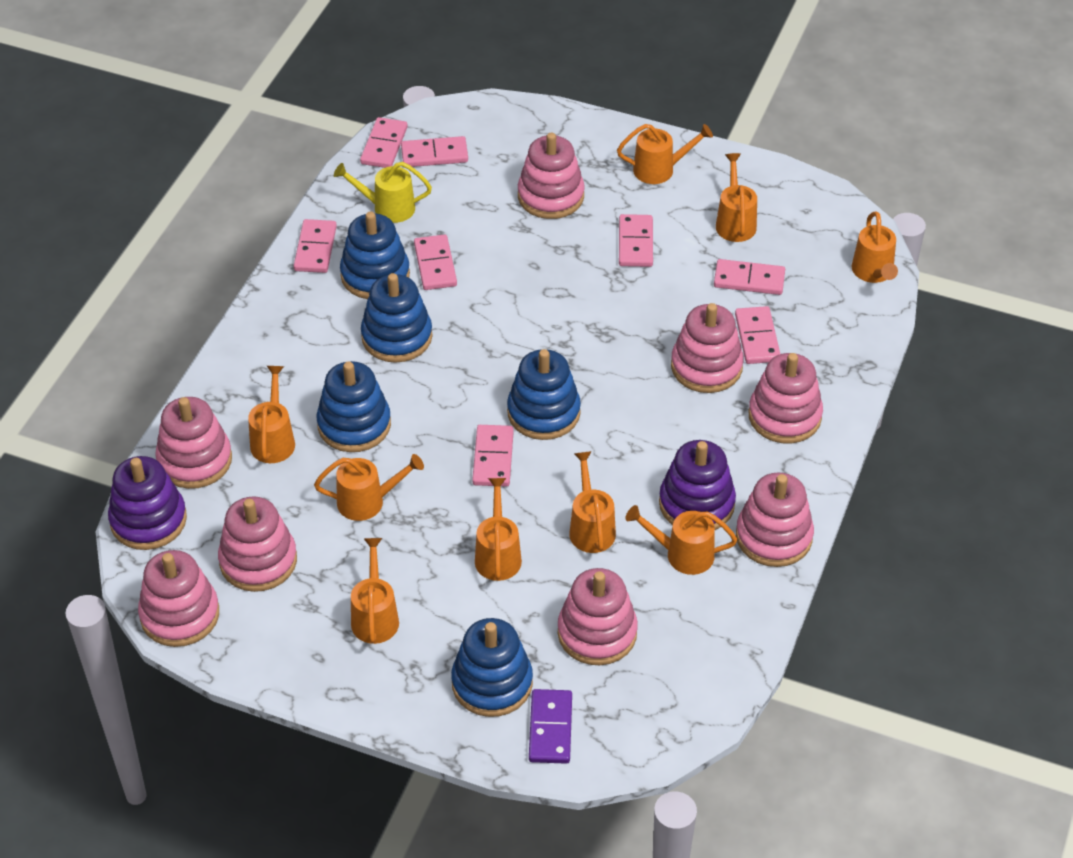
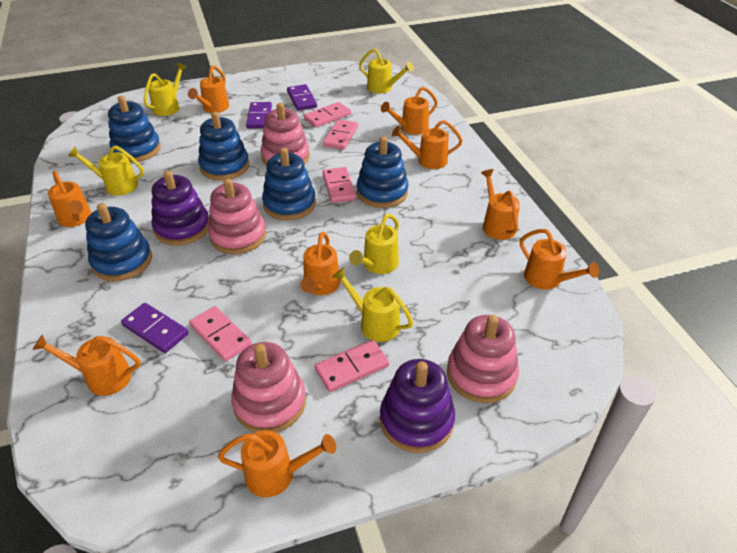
pink domino: 8 -> 5
pink stacking toy: 8 -> 4
purple domino: 1 -> 3
yellow watering can: 1 -> 5

